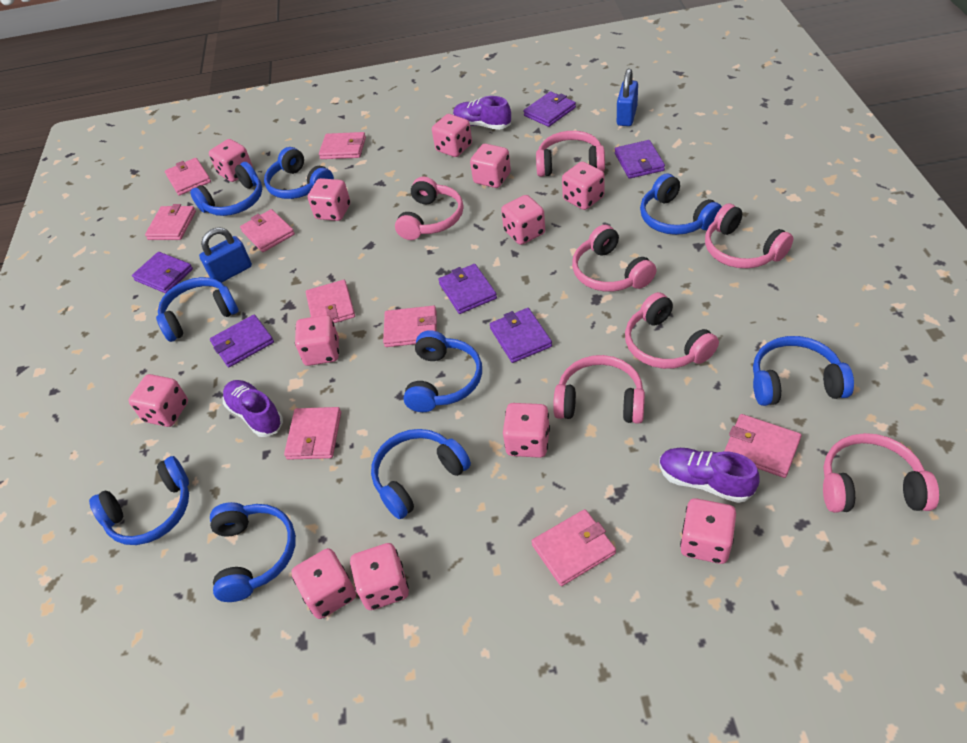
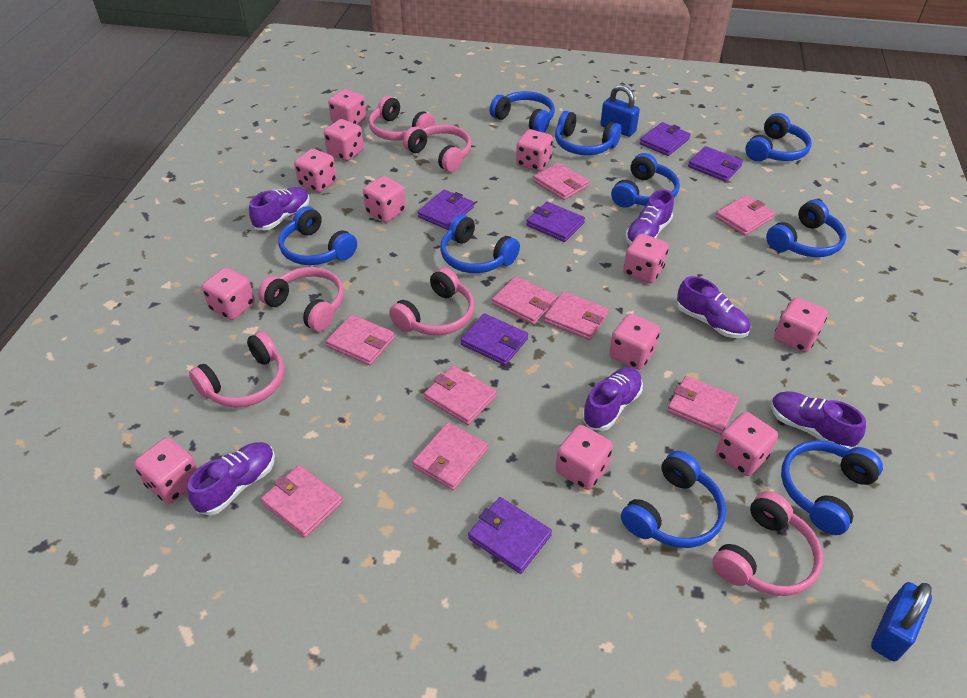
pink headphones: 7 -> 6
purple shoe: 3 -> 6

